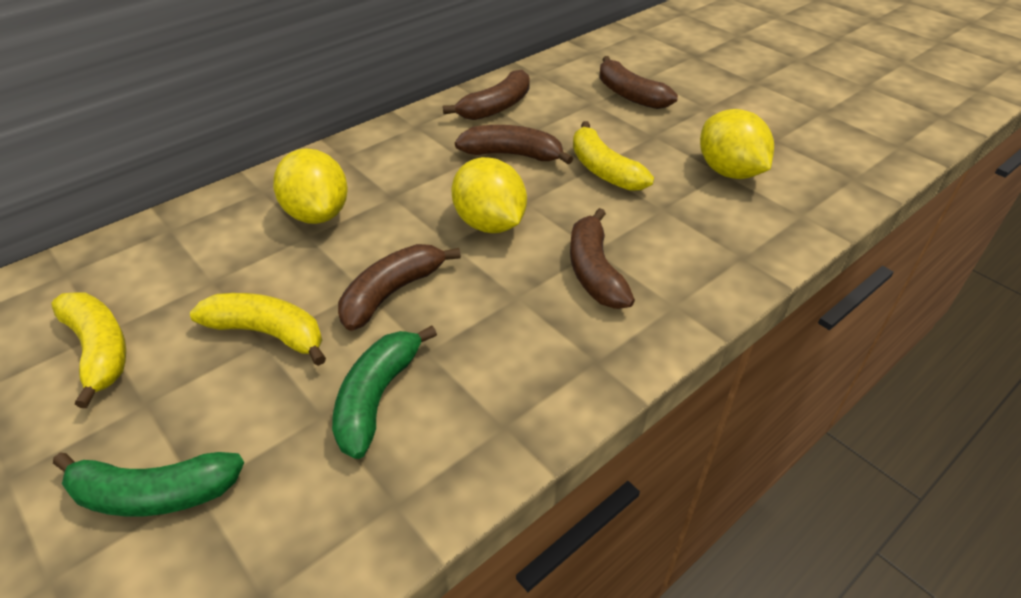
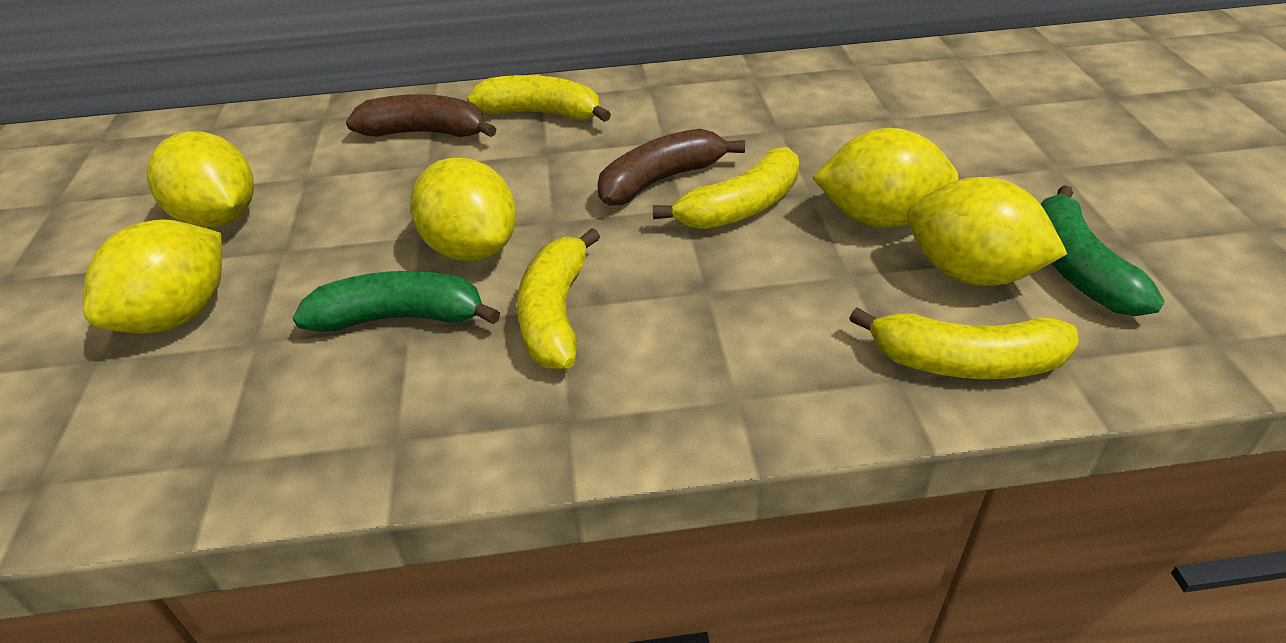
brown banana: 5 -> 2
yellow banana: 3 -> 4
yellow lemon: 3 -> 5

